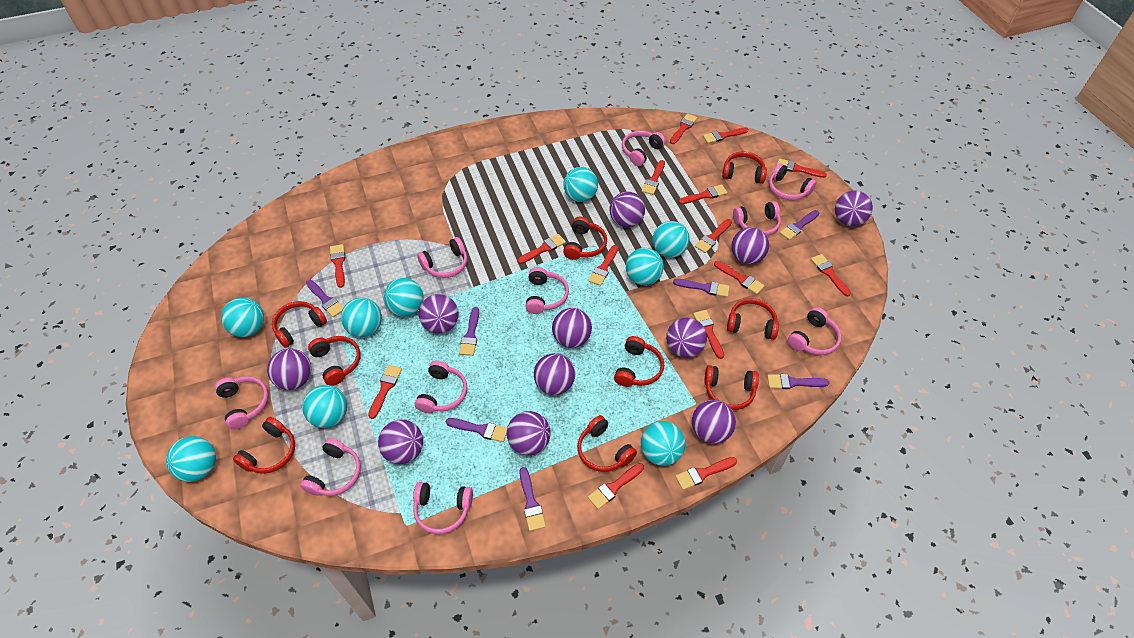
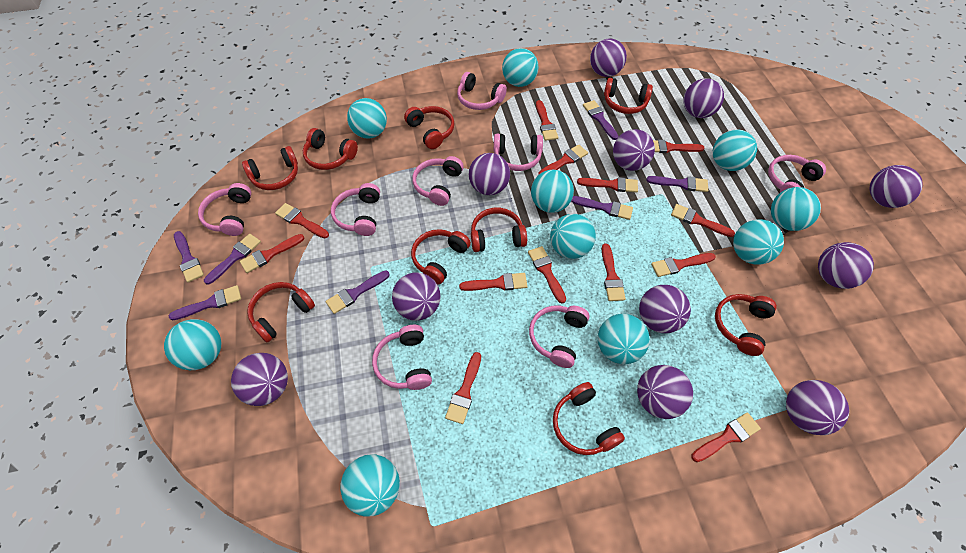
pink headphones: 10 -> 8
red brush: 15 -> 13
turquoise ball: 9 -> 10

